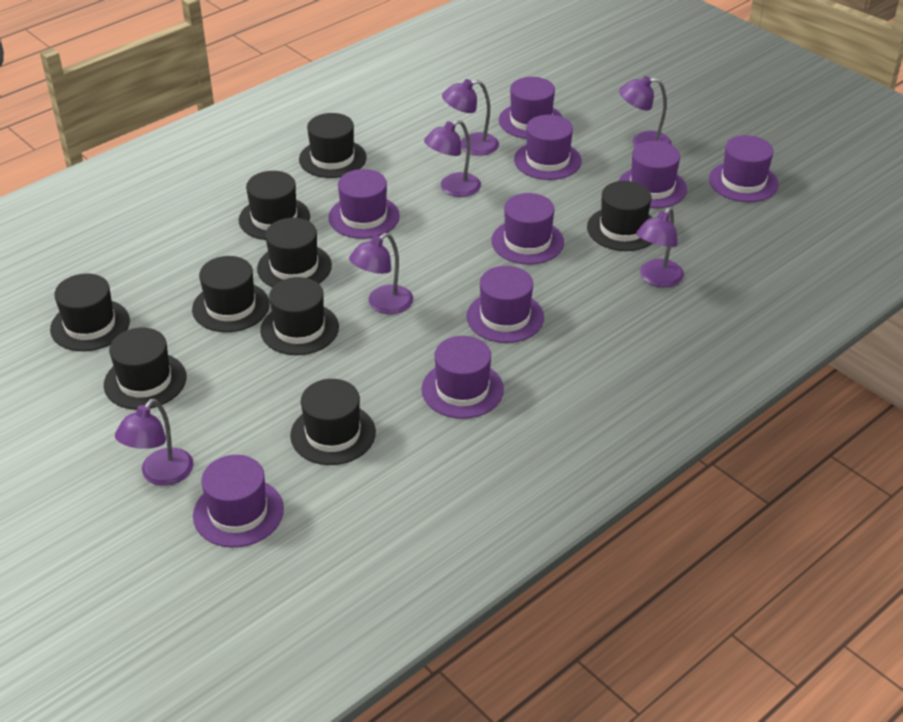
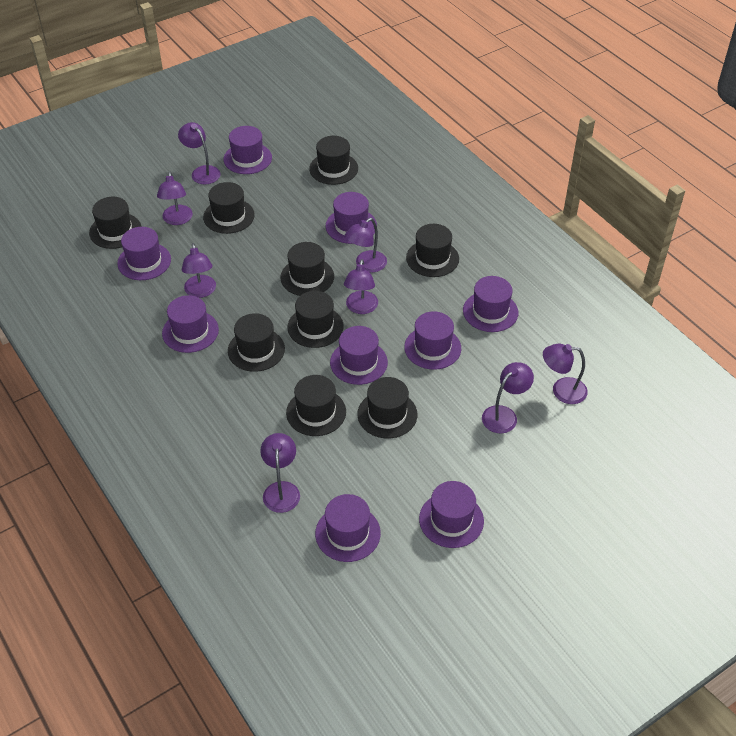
purple lamp: 6 -> 8

